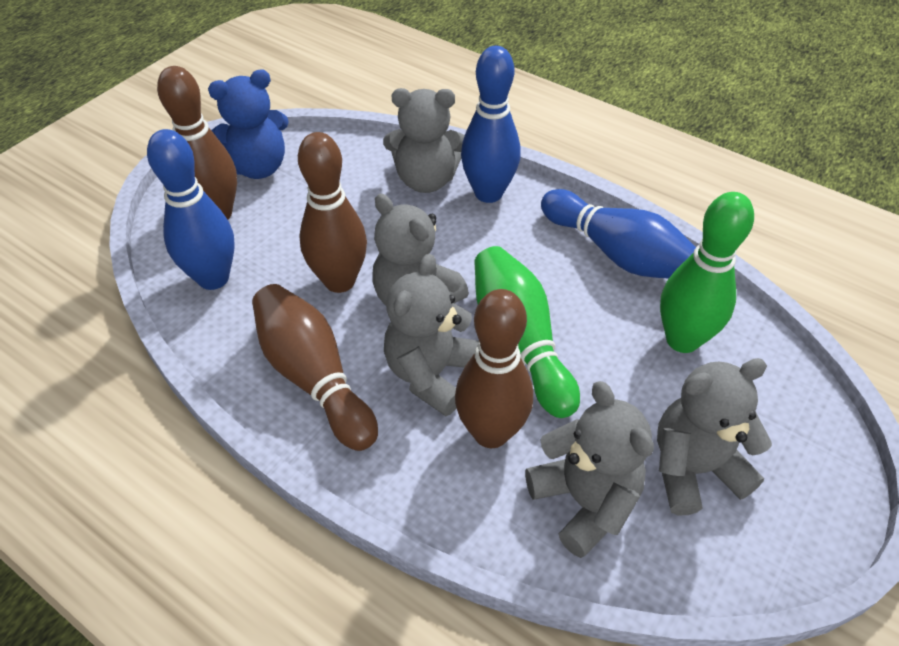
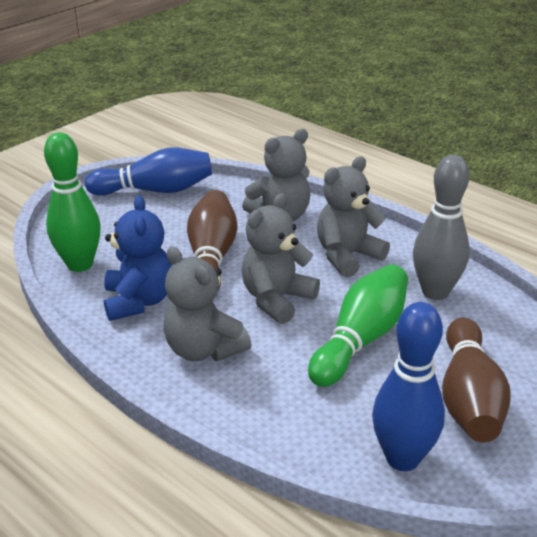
blue bowling pin: 3 -> 2
brown bowling pin: 4 -> 2
grey bowling pin: 0 -> 1
grey teddy bear: 5 -> 4

